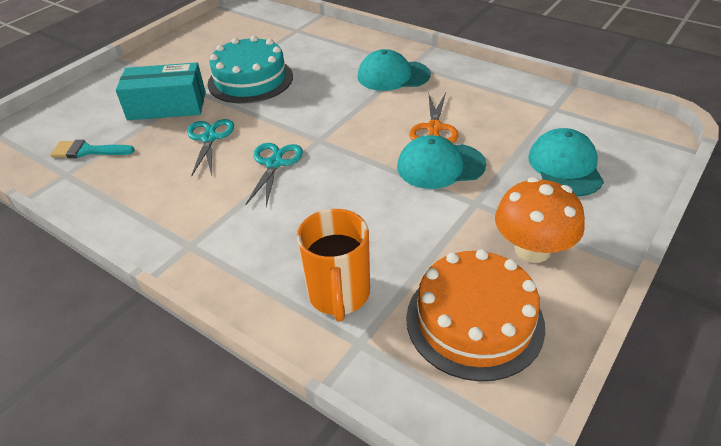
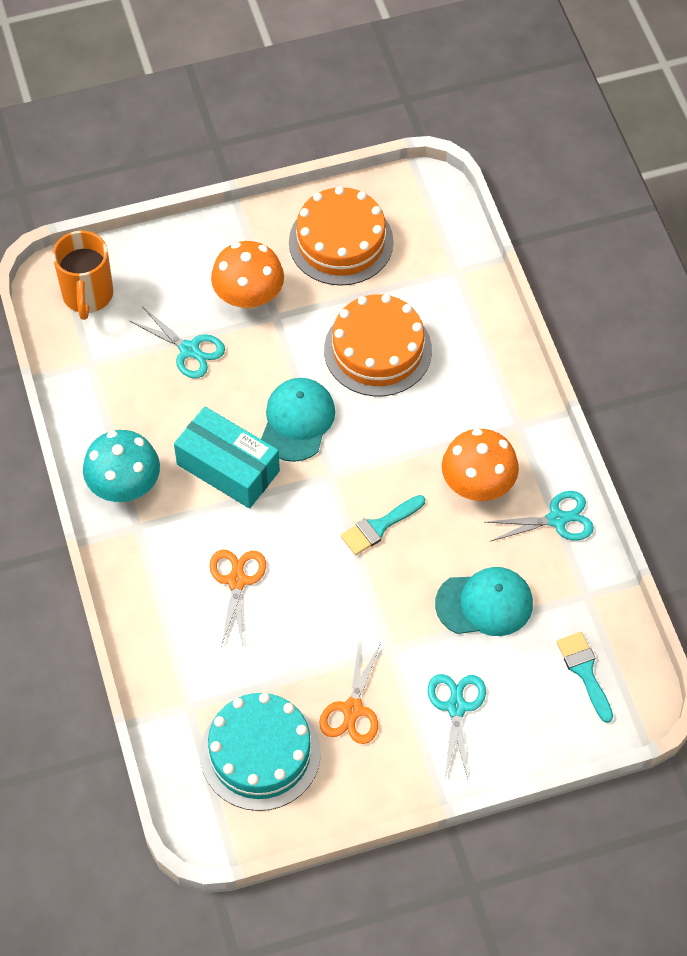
orange cake: 1 -> 2
orange mushroom: 1 -> 2
orange scissors: 1 -> 2
turquoise brush: 1 -> 2
turquoise cap: 3 -> 2
turquoise mushroom: 0 -> 1
turquoise scissors: 2 -> 3

